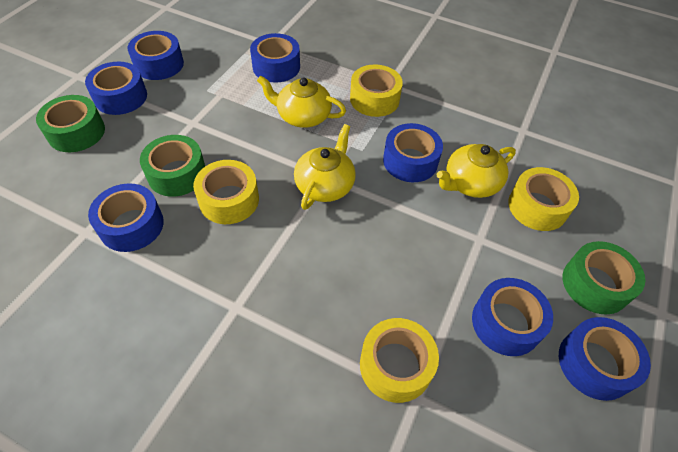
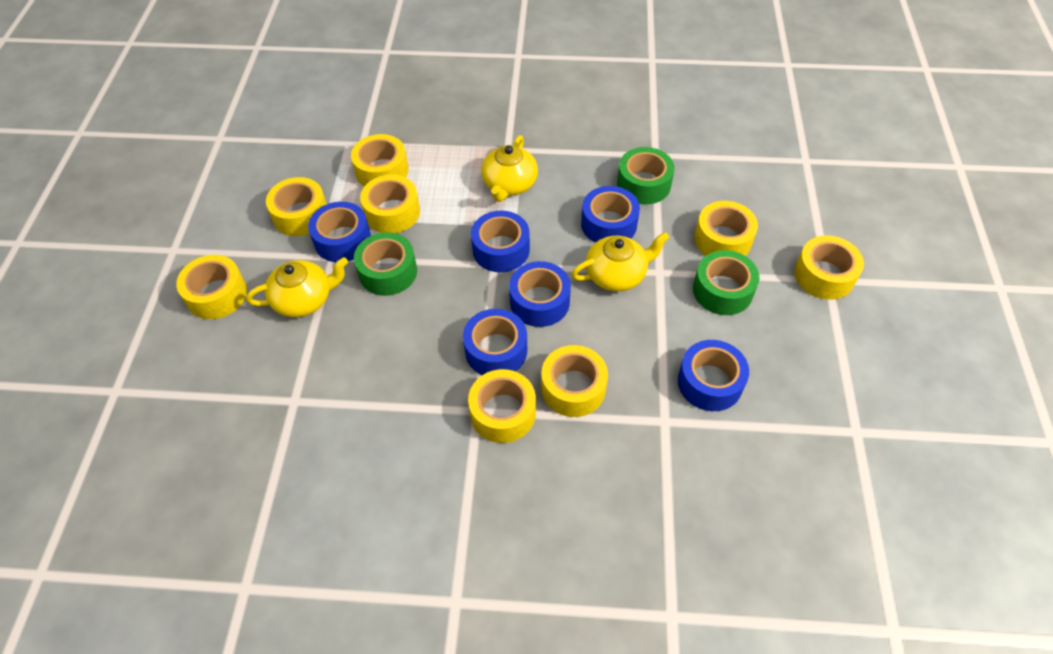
blue tape: 7 -> 6
yellow tape: 4 -> 8

